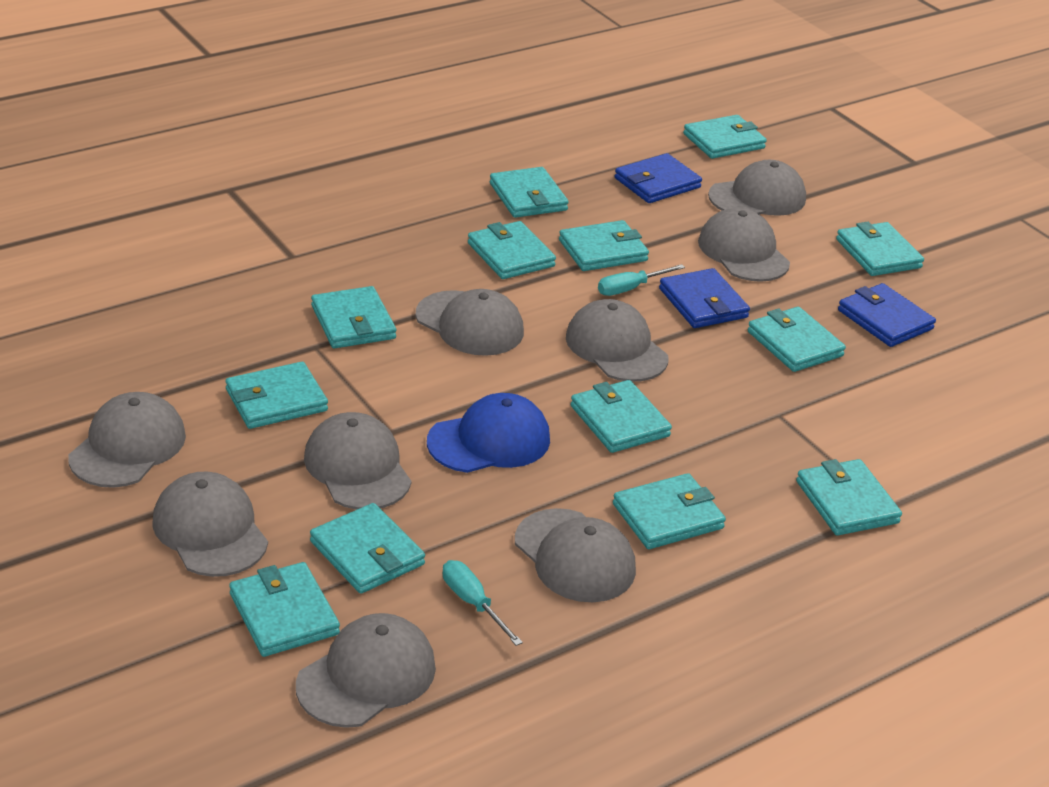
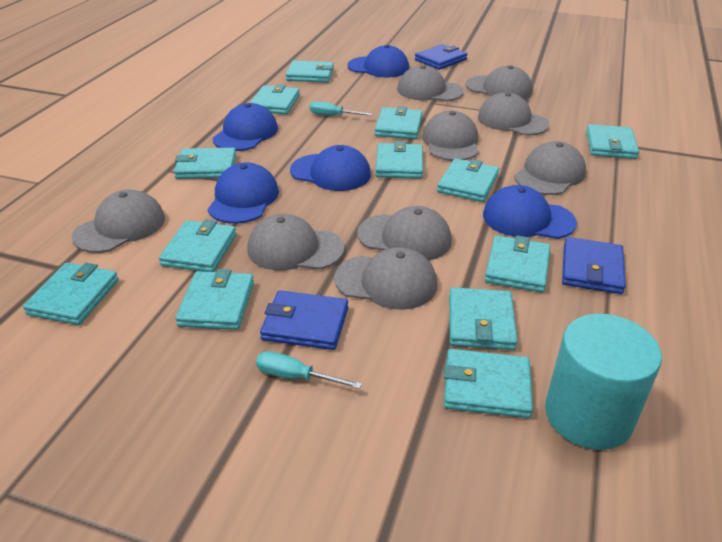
blue cap: 1 -> 5
turquoise cylinder: 0 -> 1

